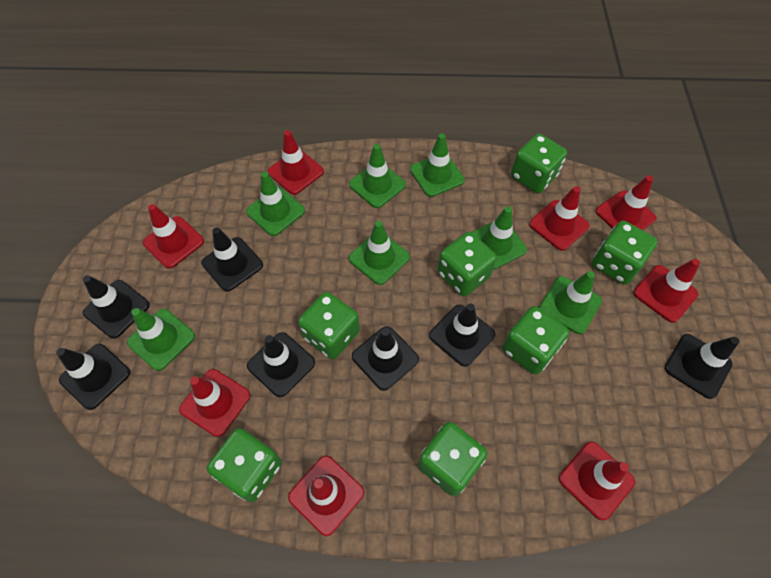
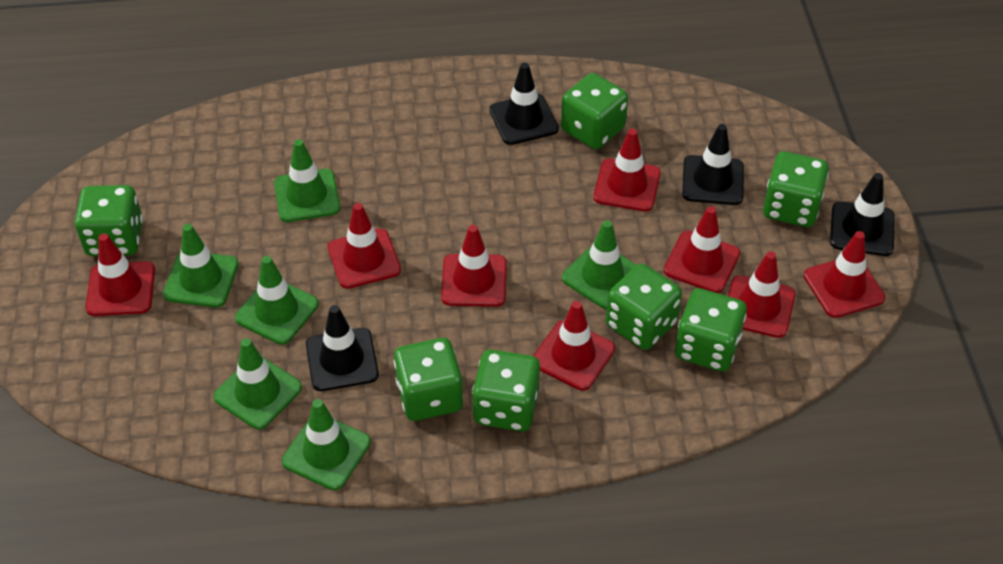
black traffic cone: 7 -> 4
green traffic cone: 7 -> 6

